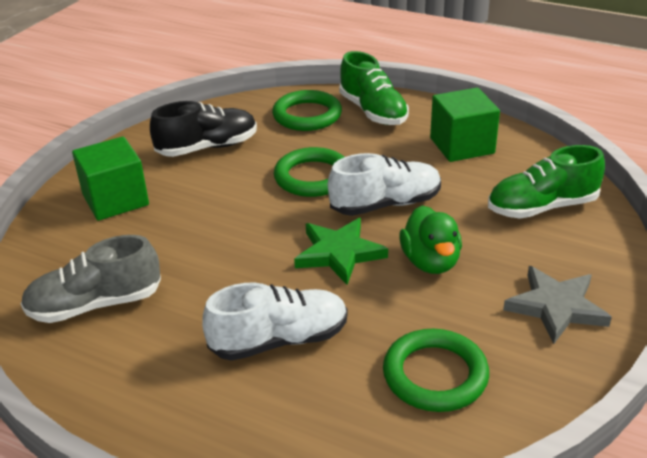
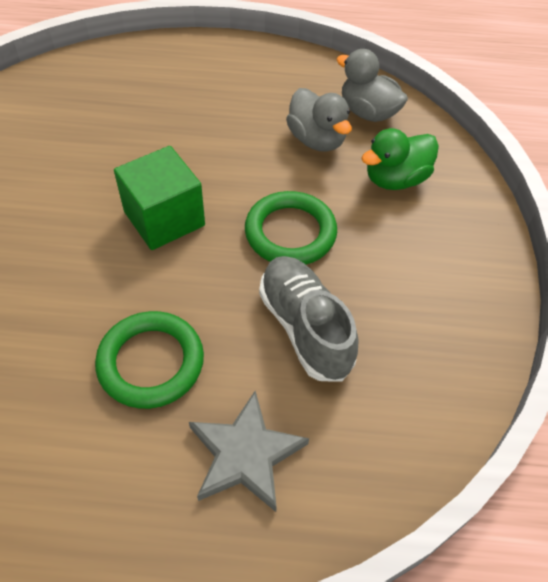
black shoe: 1 -> 0
green cube: 2 -> 1
green ring: 3 -> 2
green shoe: 2 -> 0
green star: 1 -> 0
grey duck: 0 -> 2
white shoe: 2 -> 0

